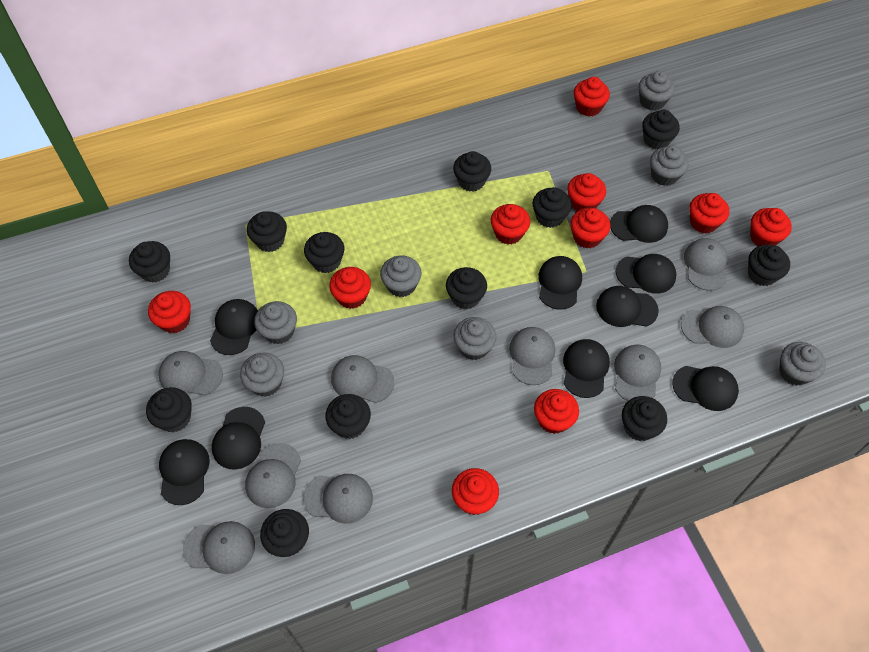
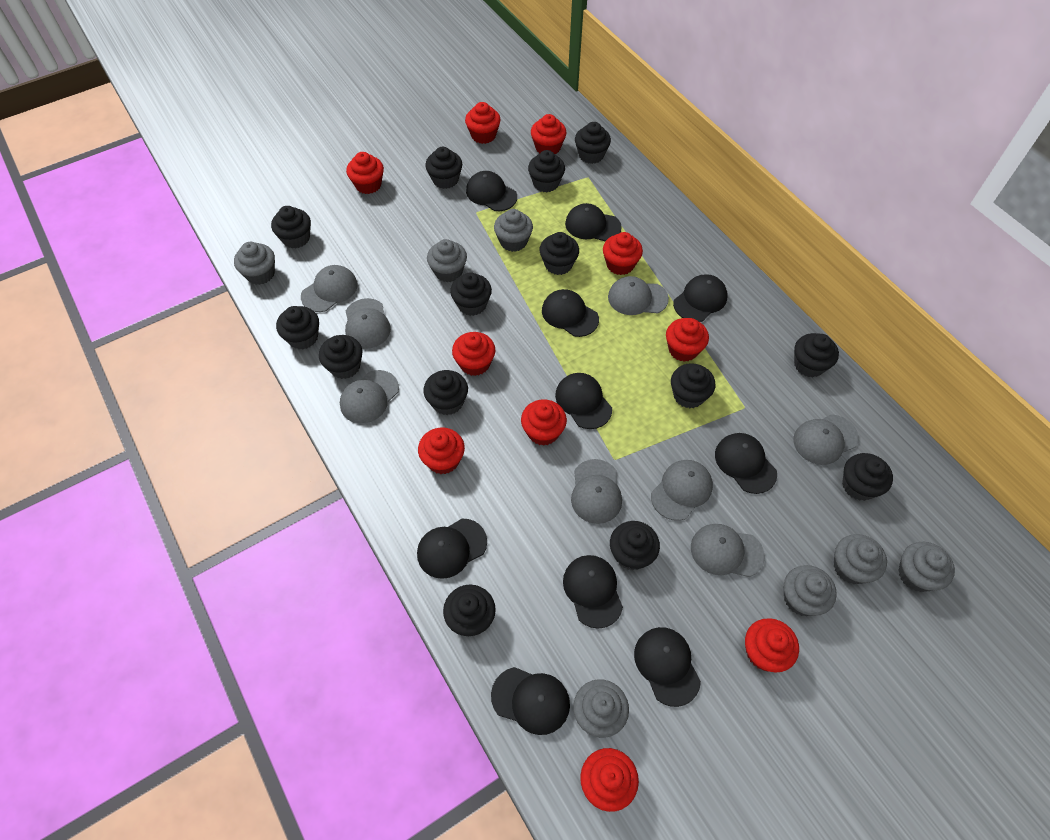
black cap: 9 -> 10
black cupcake: 12 -> 14
grey cap: 9 -> 8

